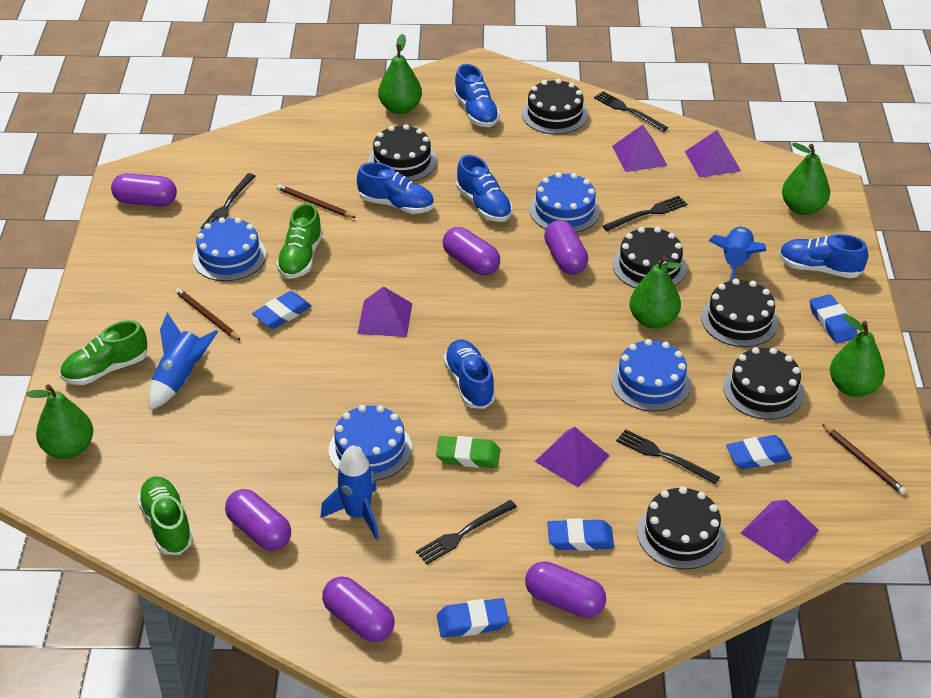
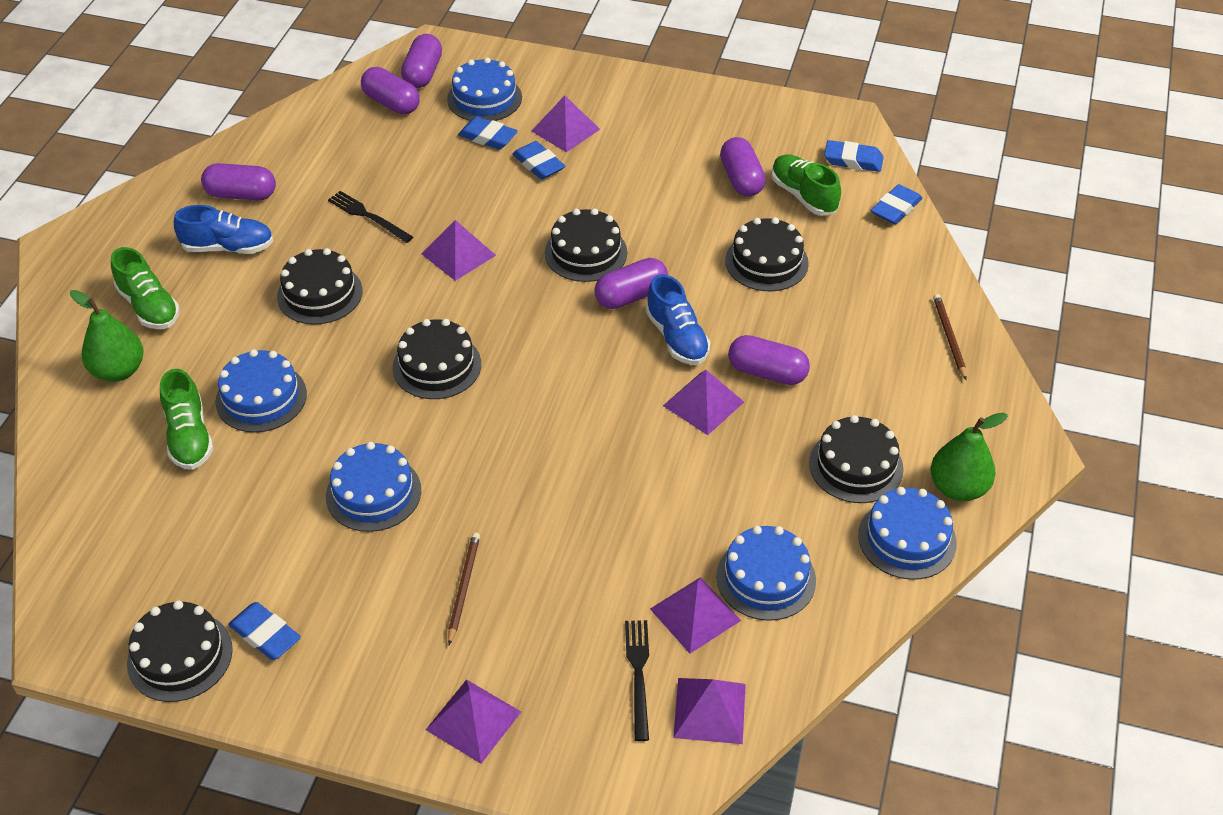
black fork: 5 -> 2
blue cake: 4 -> 5
blue rocket: 3 -> 0
blue shoe: 5 -> 2
brown pencil: 3 -> 2
green eraser: 1 -> 0
green pear: 5 -> 2
purple pyramid: 5 -> 6

